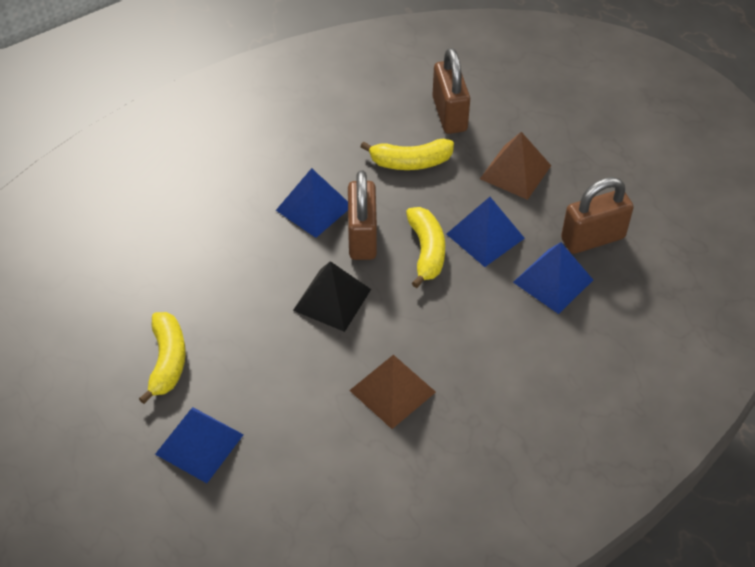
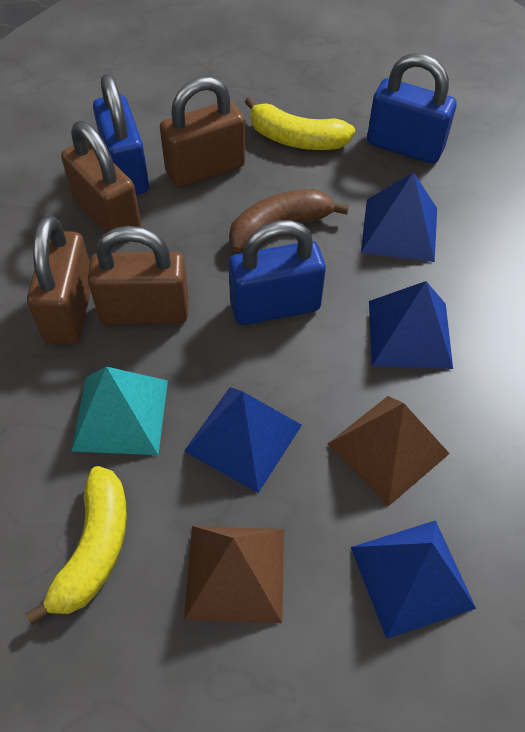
black pyramid: 1 -> 0
blue padlock: 0 -> 3
brown banana: 0 -> 1
brown padlock: 3 -> 4
turquoise pyramid: 0 -> 1
yellow banana: 3 -> 2

